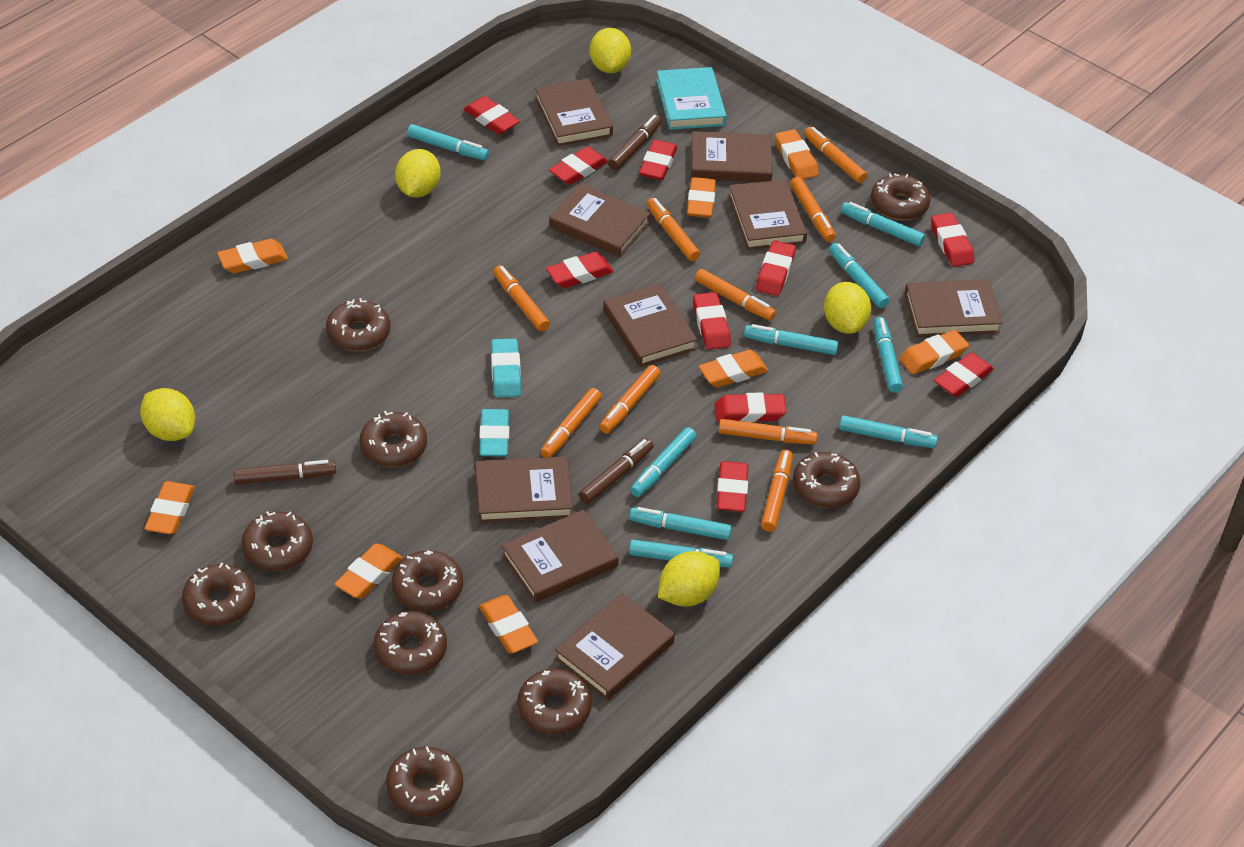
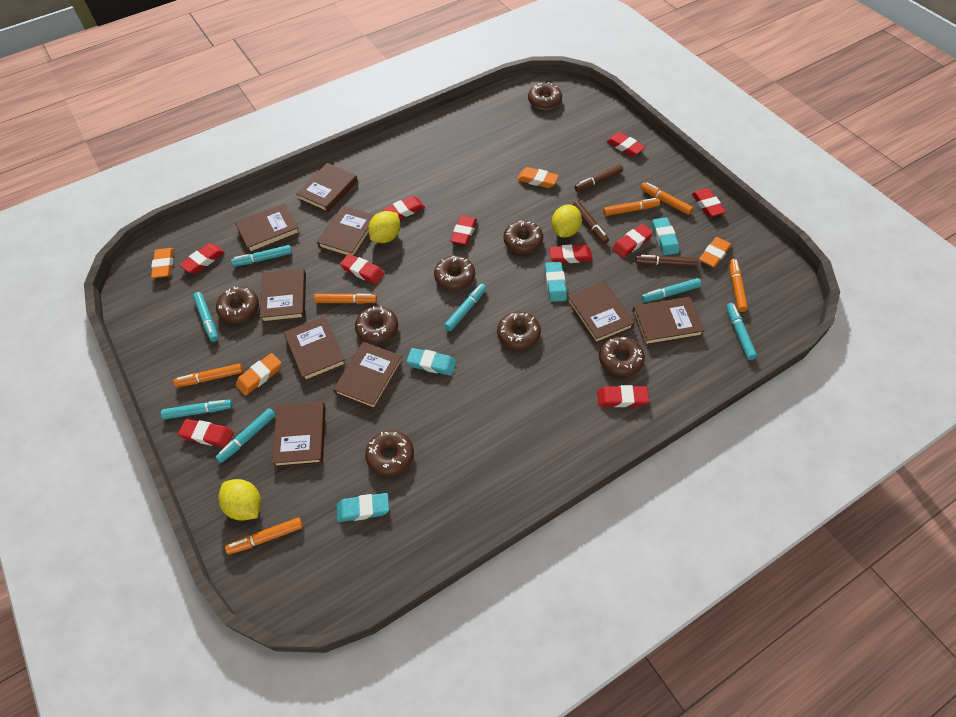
brown donut: 10 -> 8
orange eraser: 8 -> 4
orange marker: 9 -> 6
turquoise book: 1 -> 0
turquoise eraser: 2 -> 4
turquoise marker: 9 -> 7
yellow lemon: 5 -> 3

